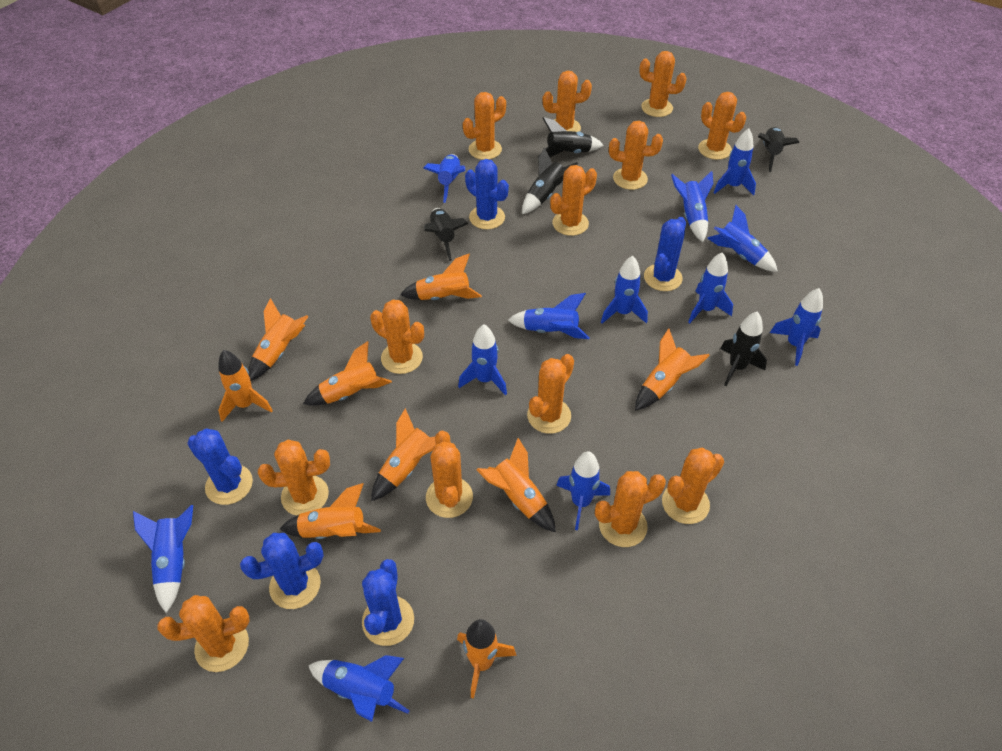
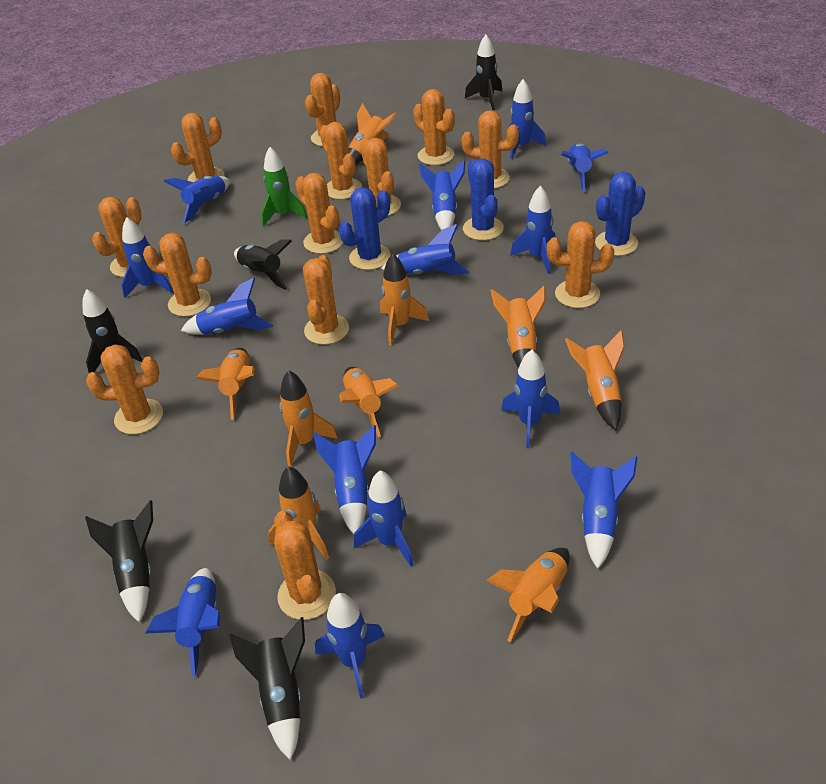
blue cactus: 5 -> 3
blue rocket: 12 -> 14
green rocket: 0 -> 1

